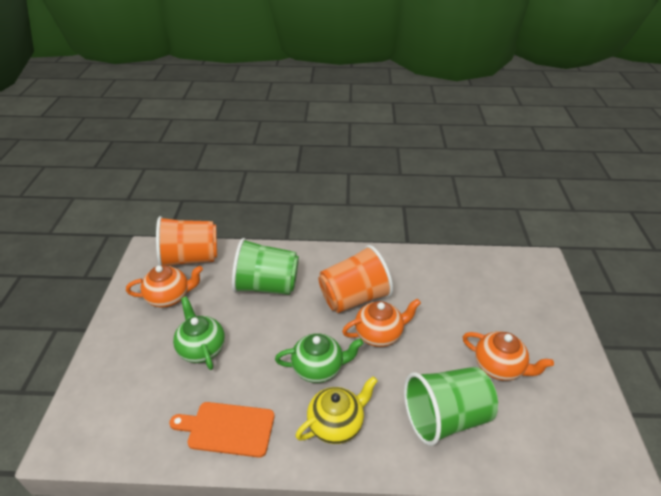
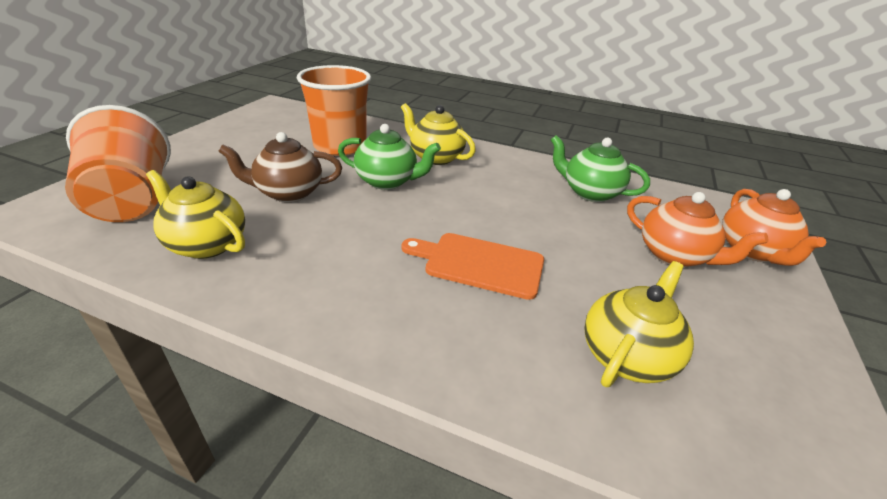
brown teapot: 0 -> 1
green cup: 2 -> 0
orange teapot: 3 -> 2
yellow teapot: 1 -> 3

